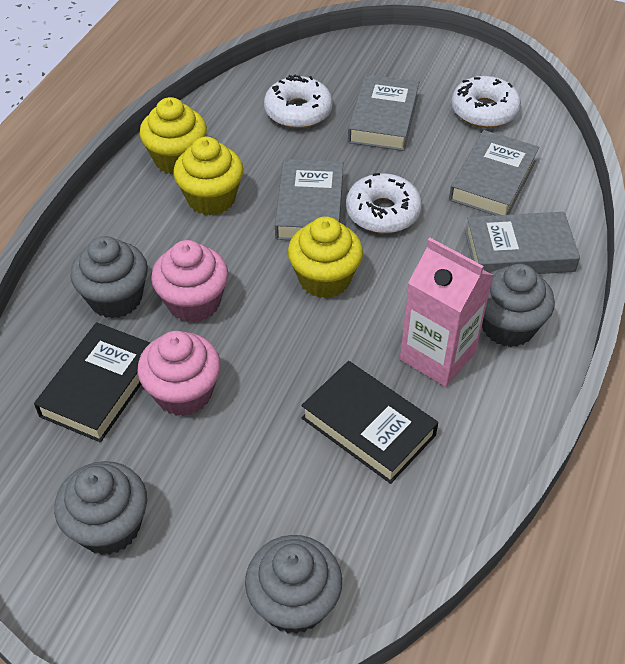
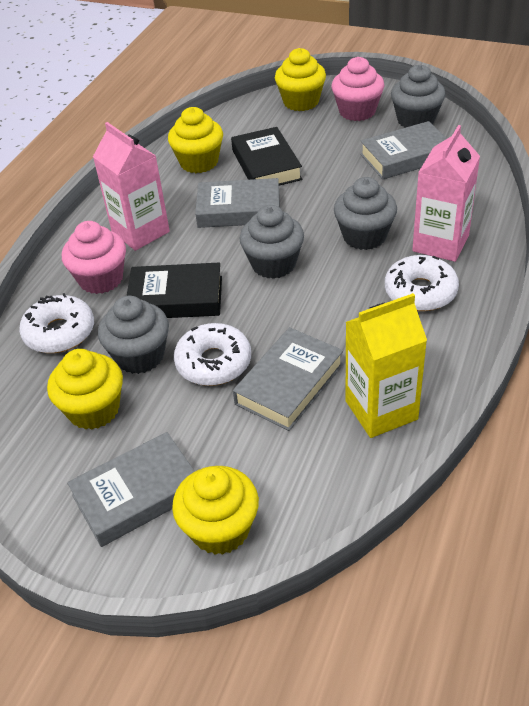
pink carton: 1 -> 2
yellow carton: 0 -> 1
yellow cupcake: 3 -> 4

